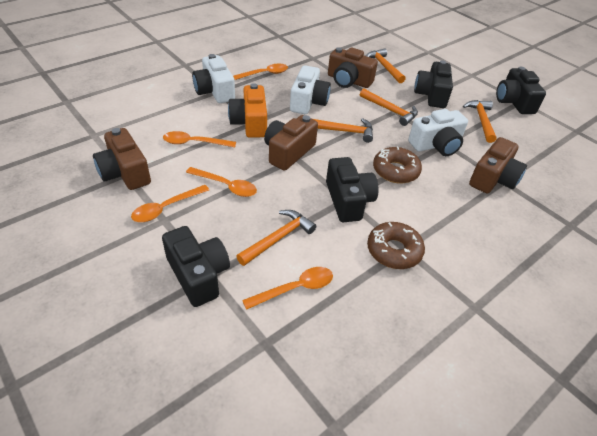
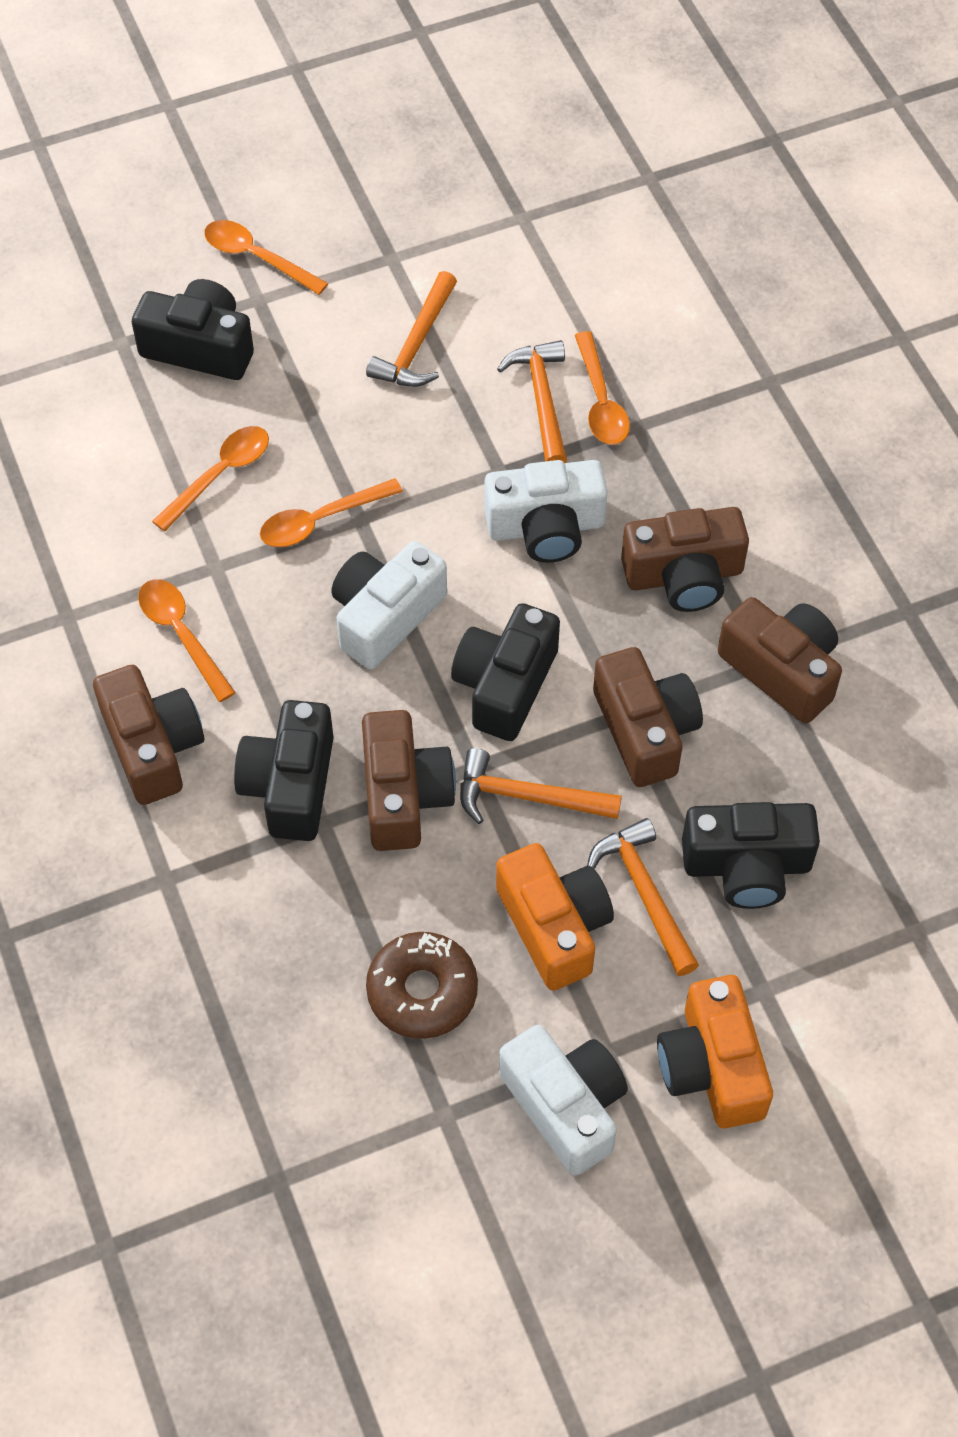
brown camera: 4 -> 5
brown donut: 2 -> 1
orange camera: 1 -> 2
orange hammer: 5 -> 4

